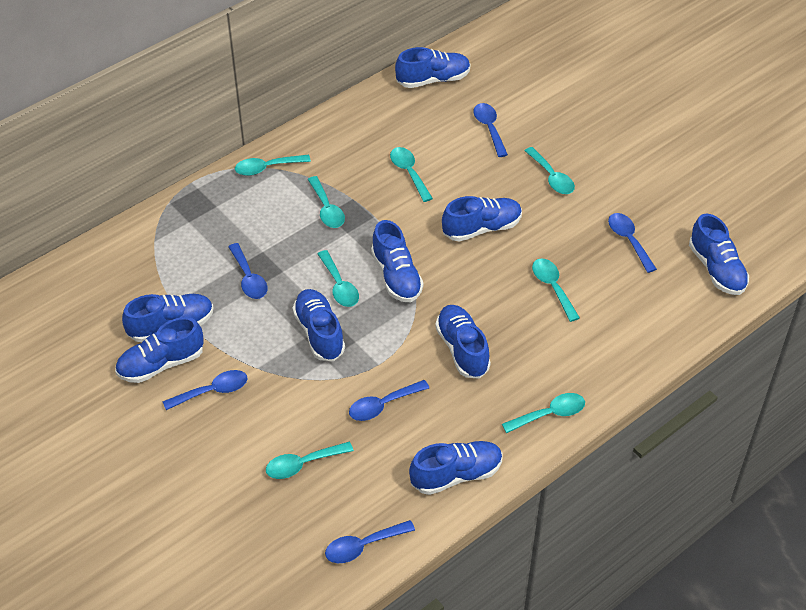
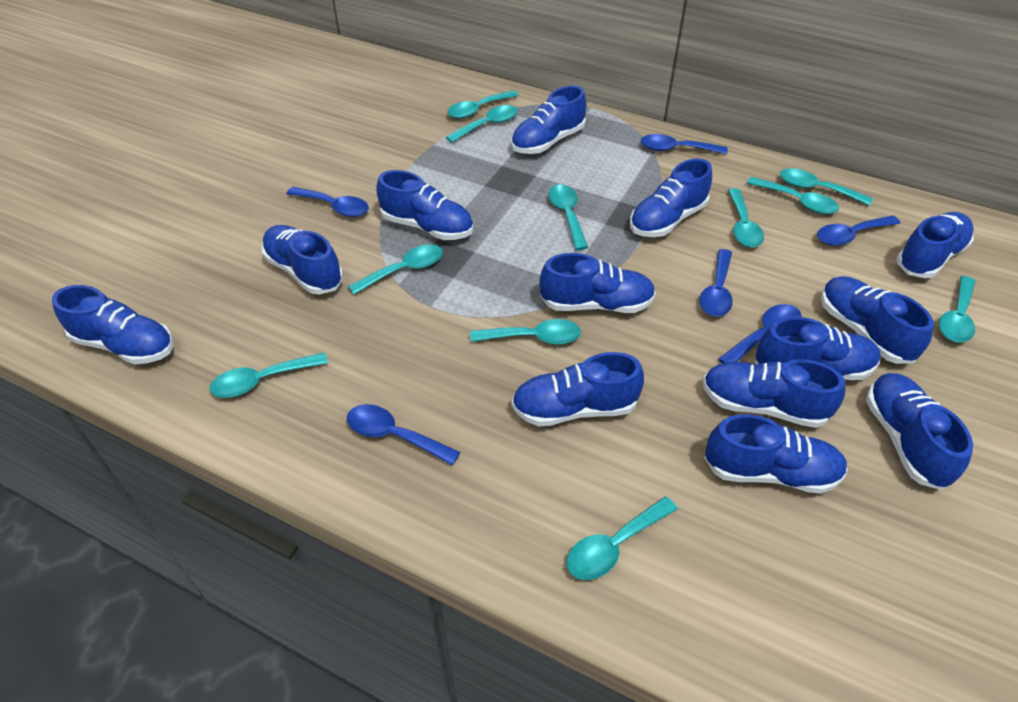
blue shoe: 9 -> 13
turquoise spoon: 8 -> 11

